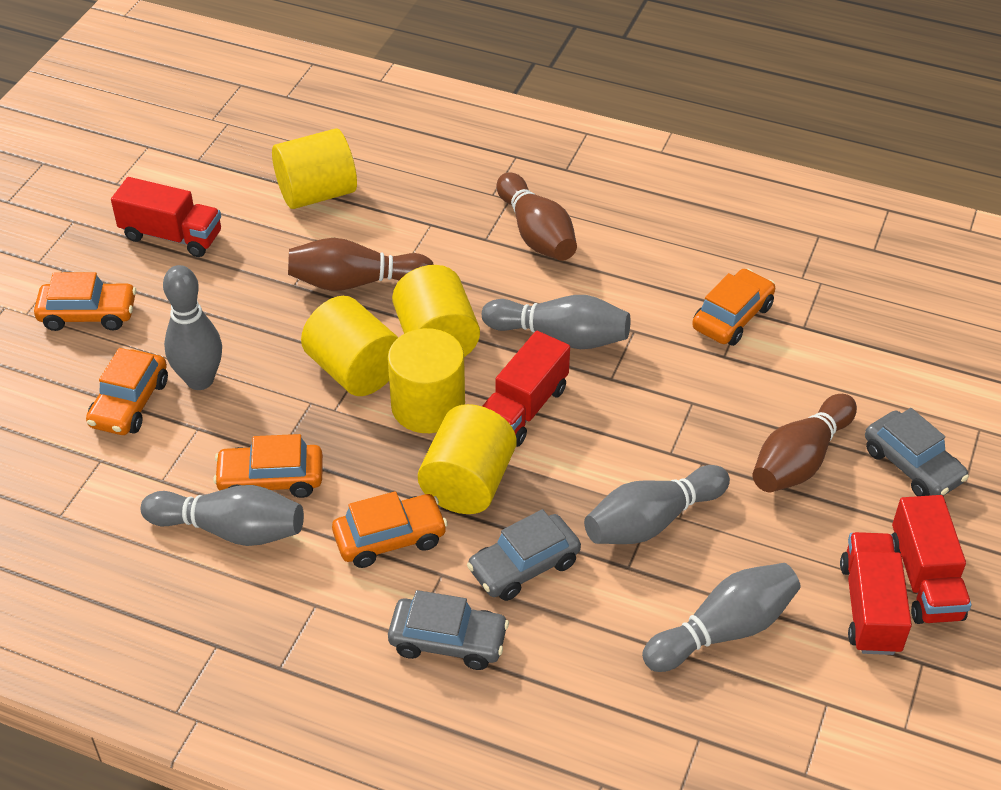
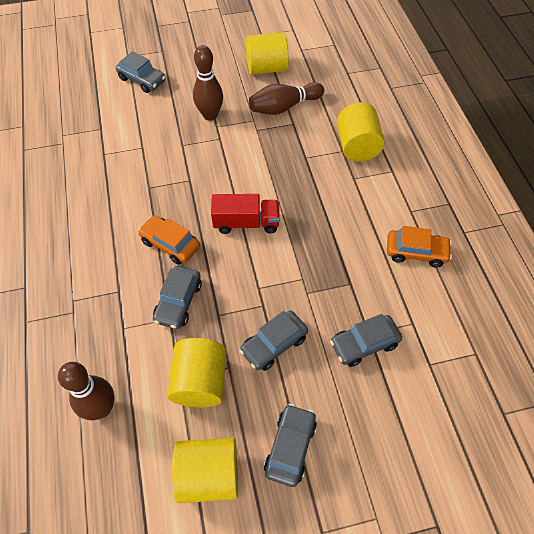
grey bowling pin: 5 -> 0
grey car: 3 -> 5
orange car: 5 -> 2
red truck: 4 -> 1
yellow cylinder: 5 -> 4

